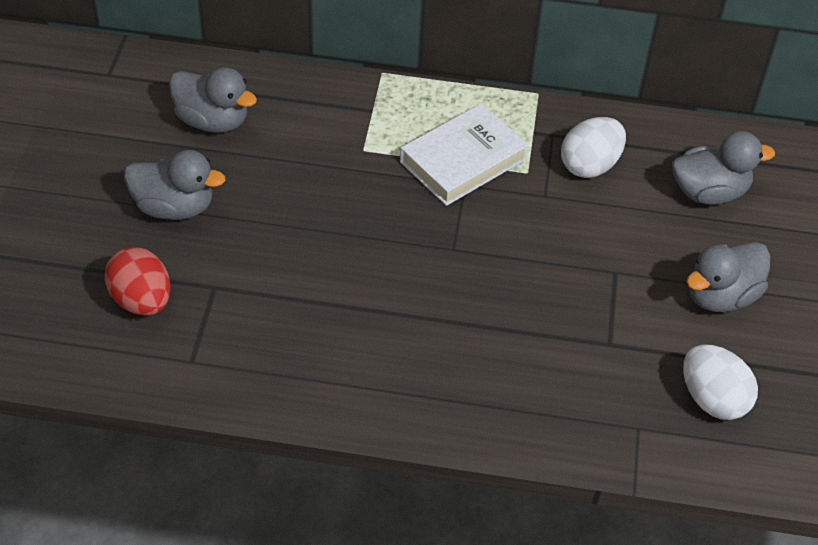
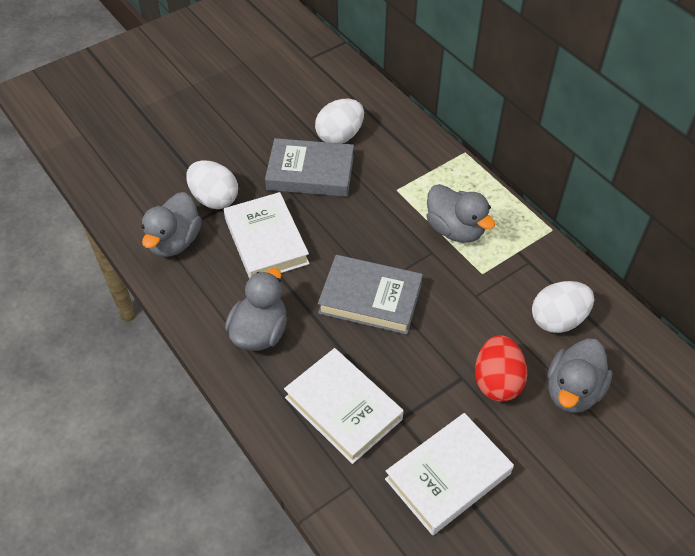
grey book: 0 -> 2
white book: 1 -> 3
white egg: 2 -> 3

